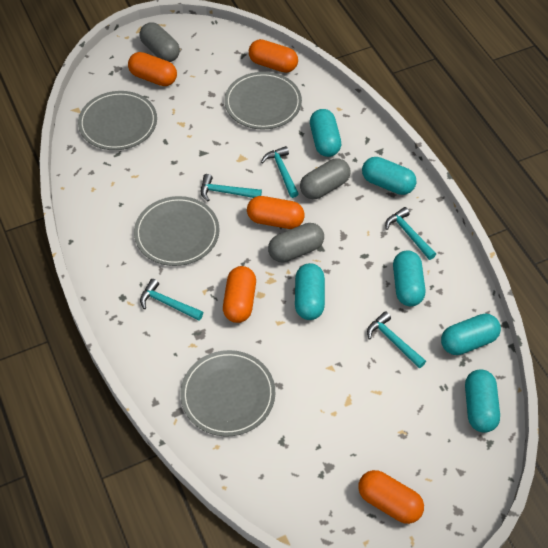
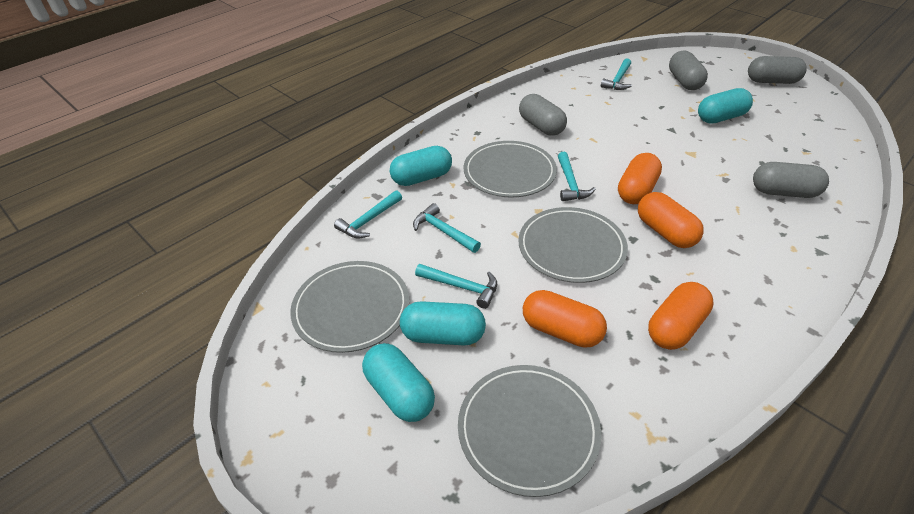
grey capsule: 3 -> 4
orange capsule: 5 -> 4
turquoise capsule: 6 -> 4

